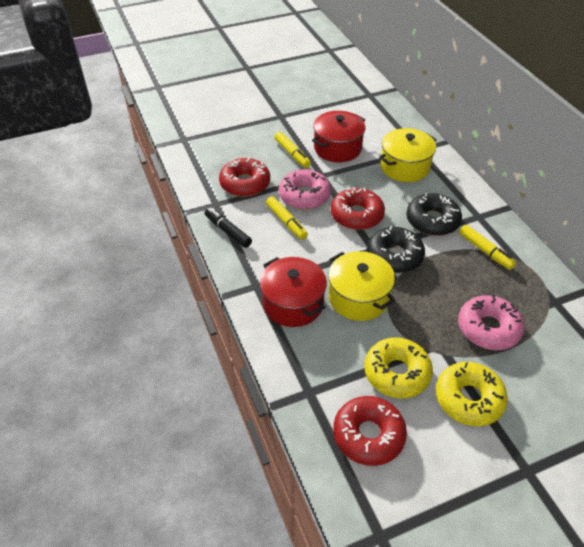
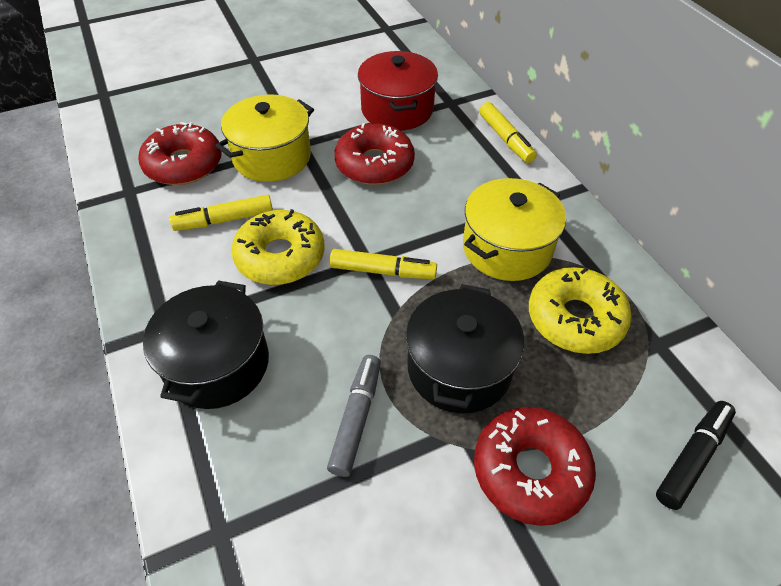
black donut: 2 -> 0
black pot: 0 -> 2
grey marker: 0 -> 1
pink donut: 2 -> 0
red pot: 2 -> 1

